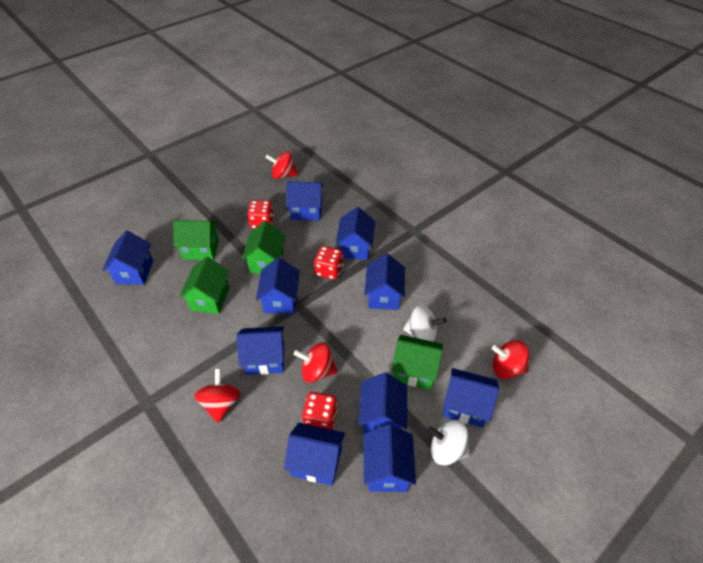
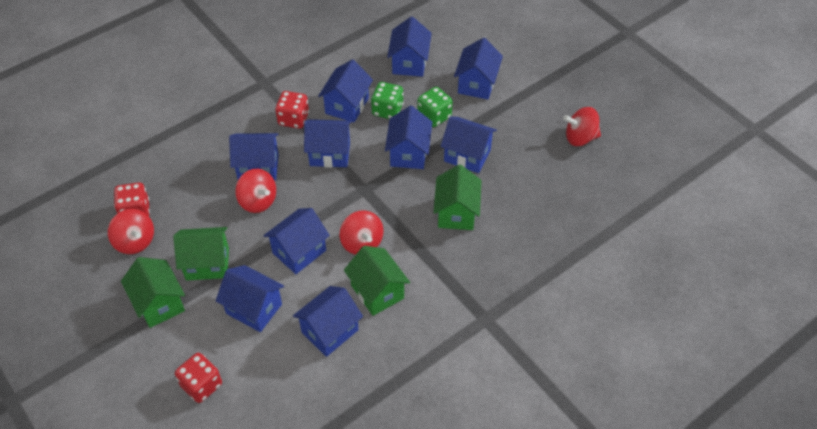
green dice: 0 -> 2
white spinning top: 2 -> 0

